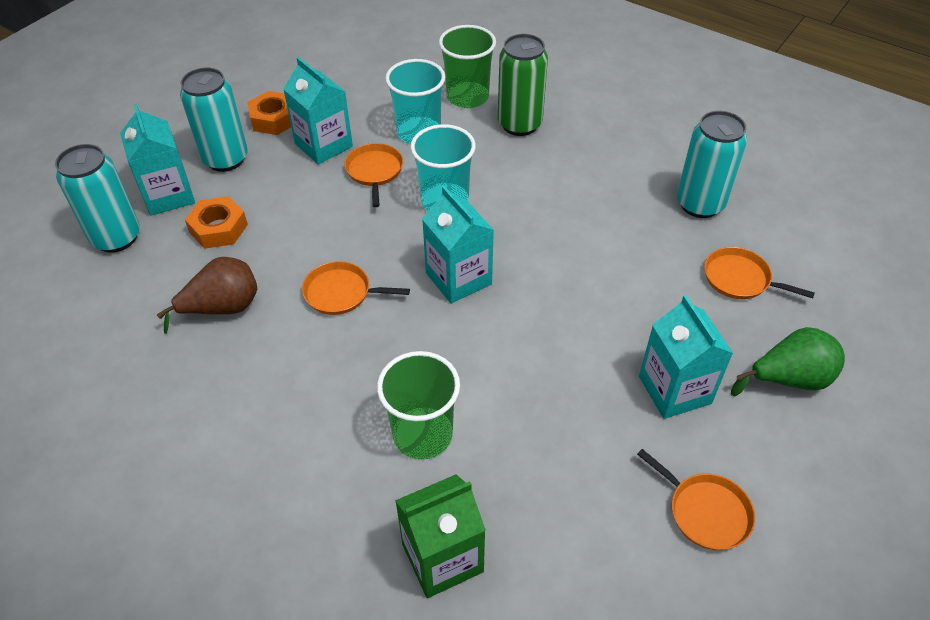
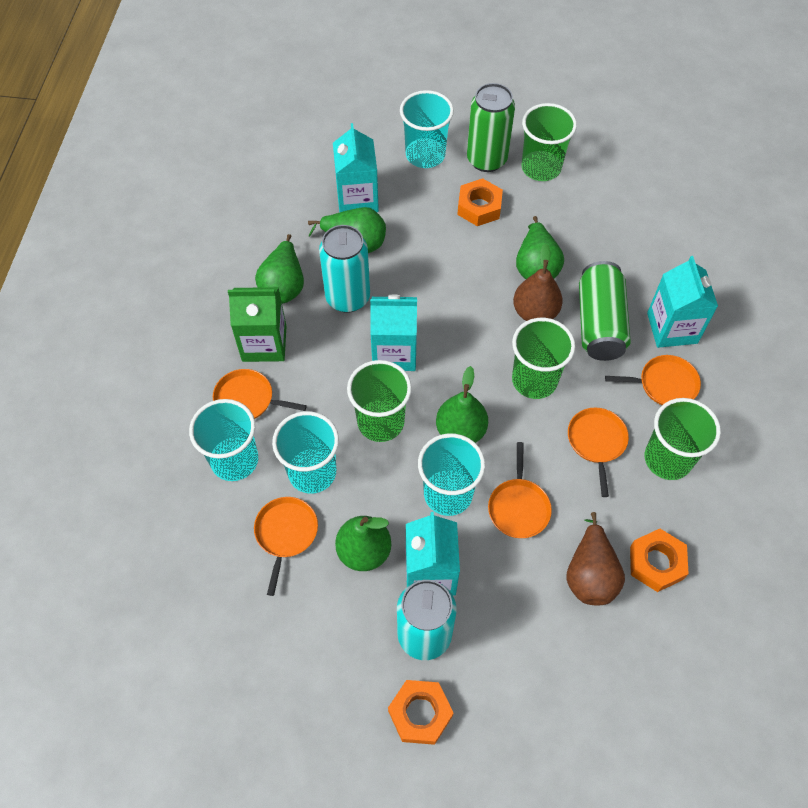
brown pear: 1 -> 2
green can: 1 -> 2
green cup: 2 -> 4
green pear: 1 -> 5
orange nut: 2 -> 3
orange pan: 4 -> 5
turquoise can: 3 -> 2
turquoise cup: 2 -> 4

